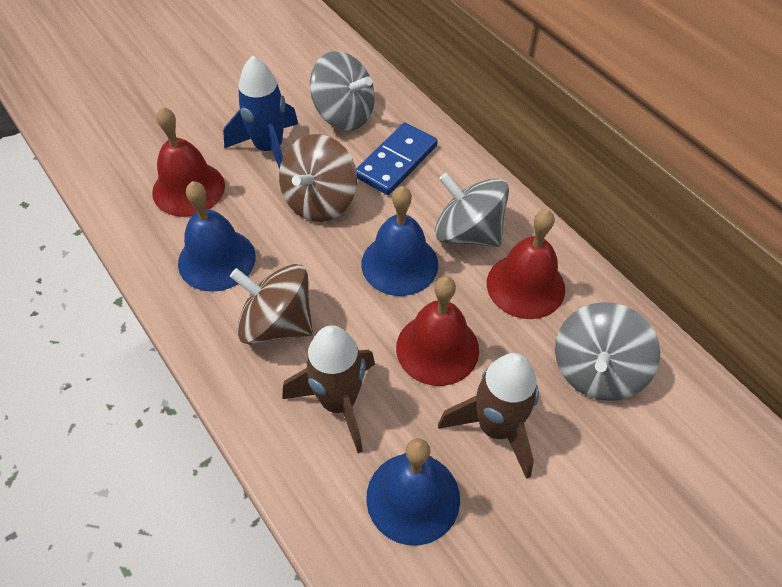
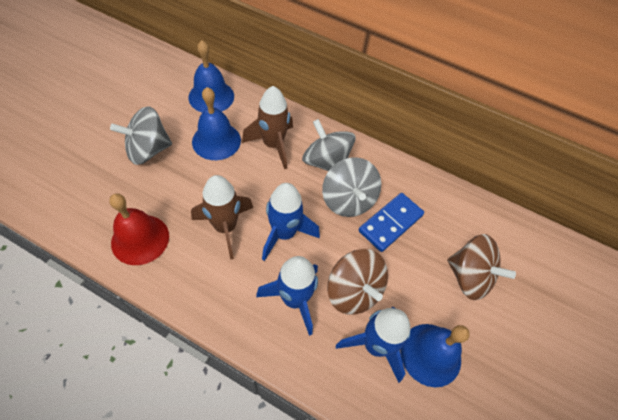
blue rocket: 1 -> 3
red bell: 3 -> 1

